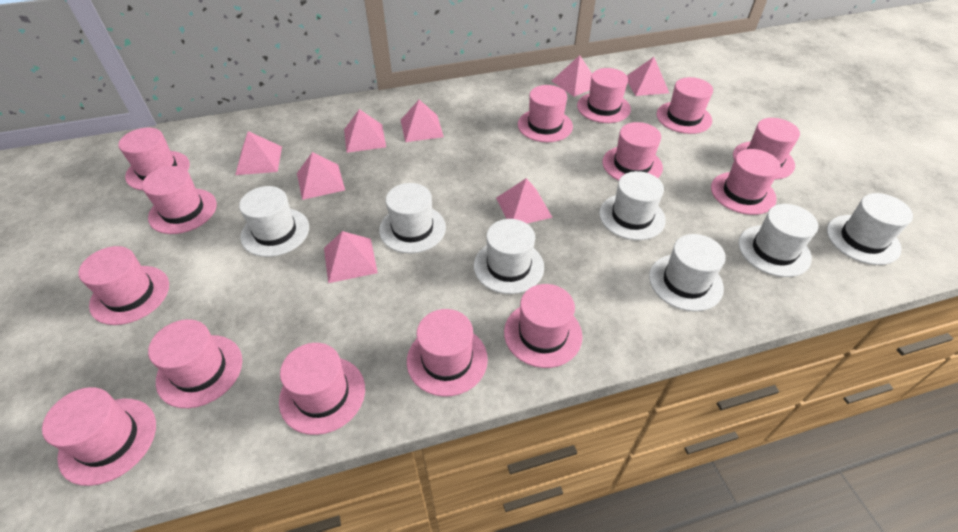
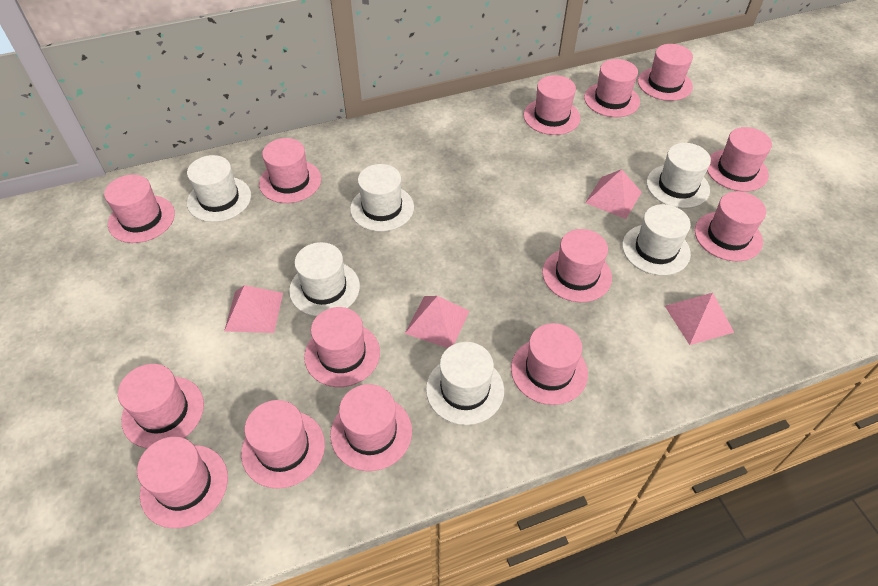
pink pyramid: 8 -> 4
white hat: 7 -> 6

